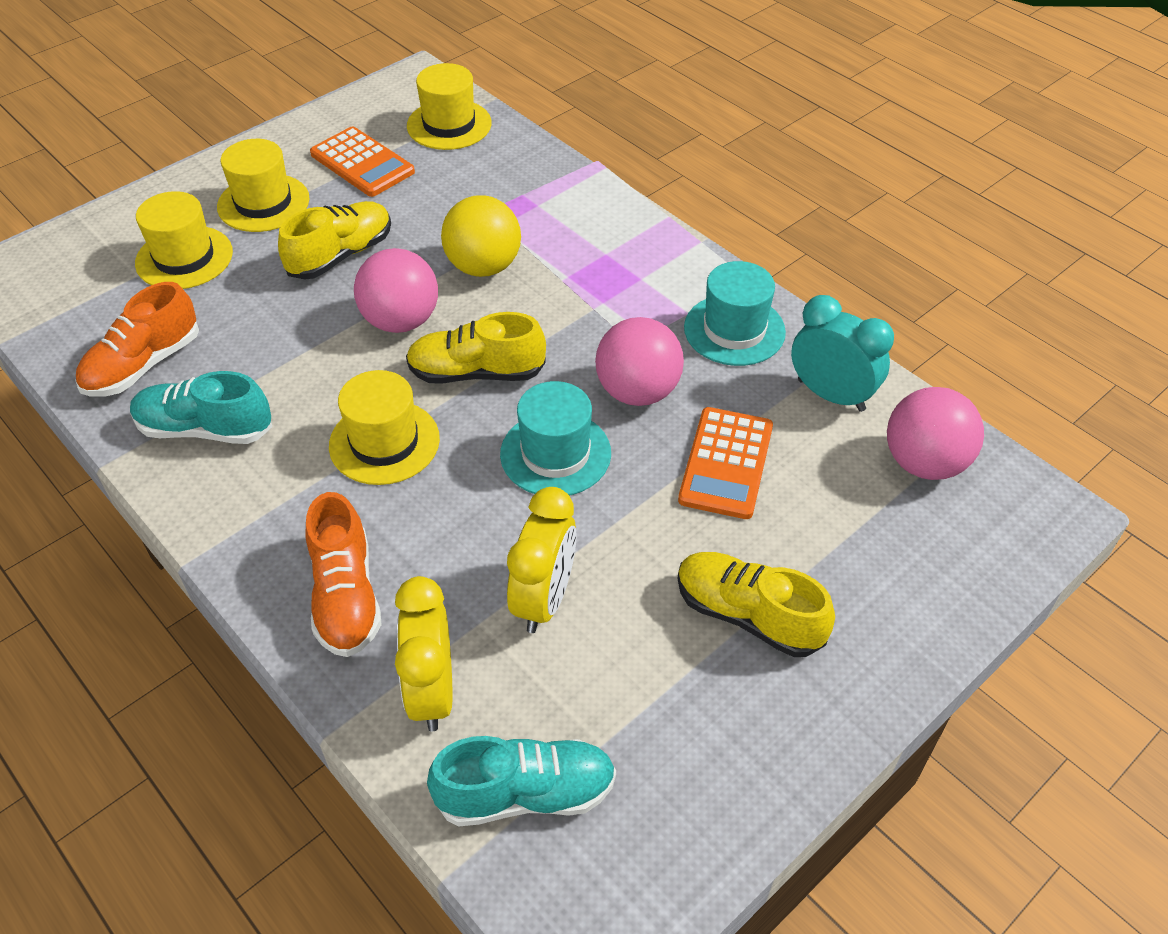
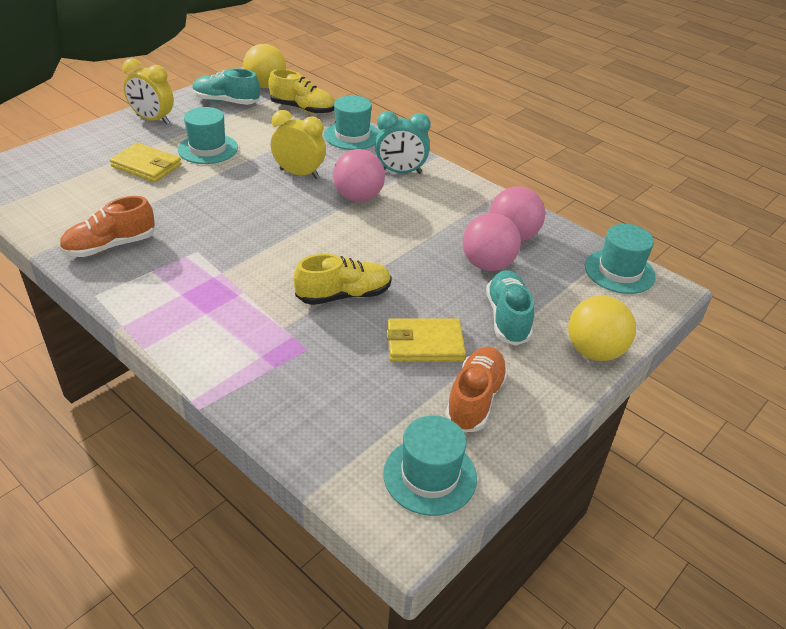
orange calculator: 2 -> 0
turquoise hat: 2 -> 4
yellow ball: 1 -> 2
yellow hat: 4 -> 0
yellow shoe: 3 -> 2
yellow wallet: 0 -> 2

